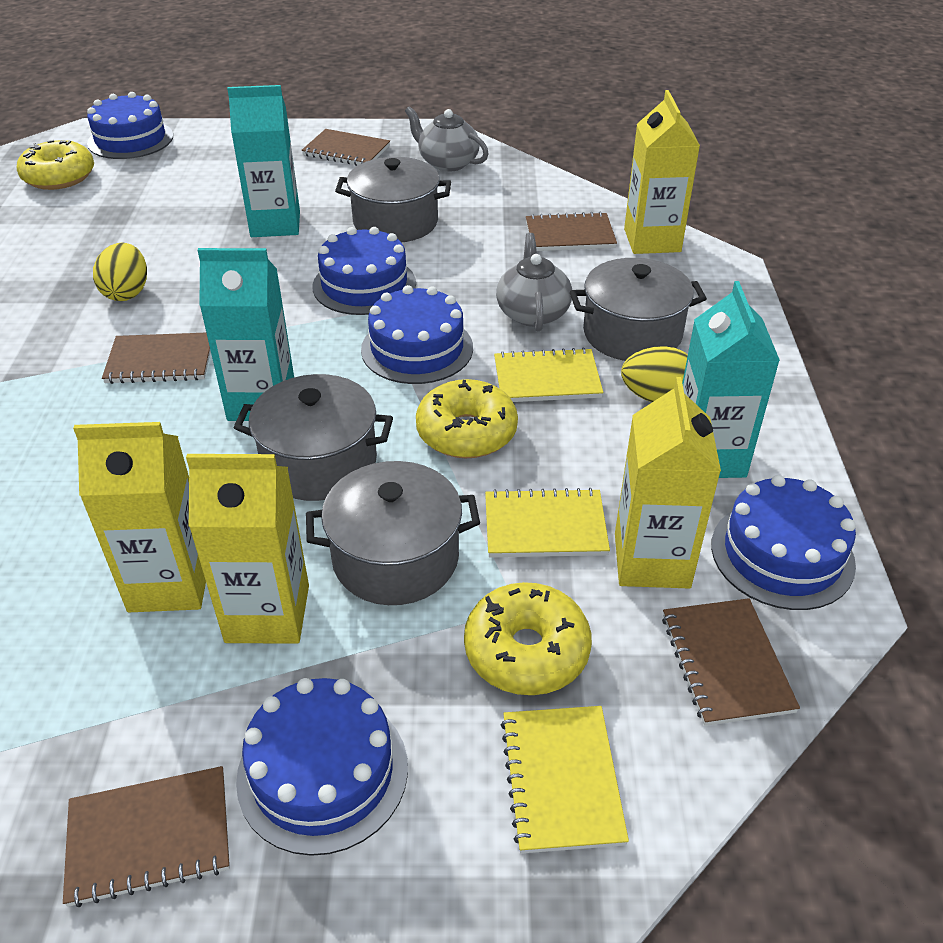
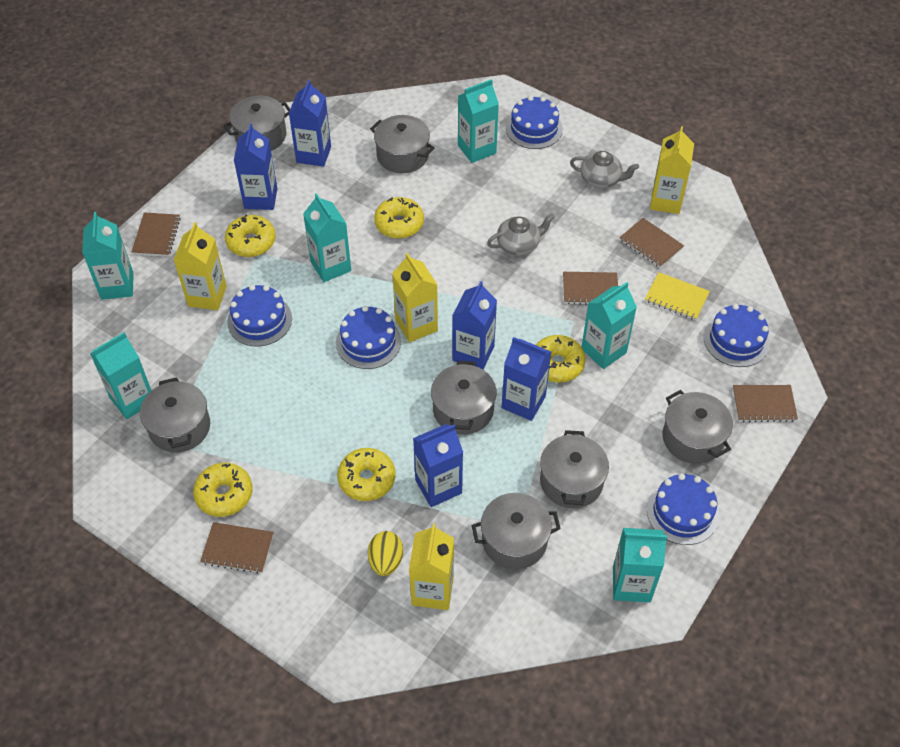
blue carton: 0 -> 5
grey pot: 4 -> 7
turquoise carton: 3 -> 6
yellow donut: 3 -> 5
yellow egg: 2 -> 1
yellow notebook: 3 -> 1

